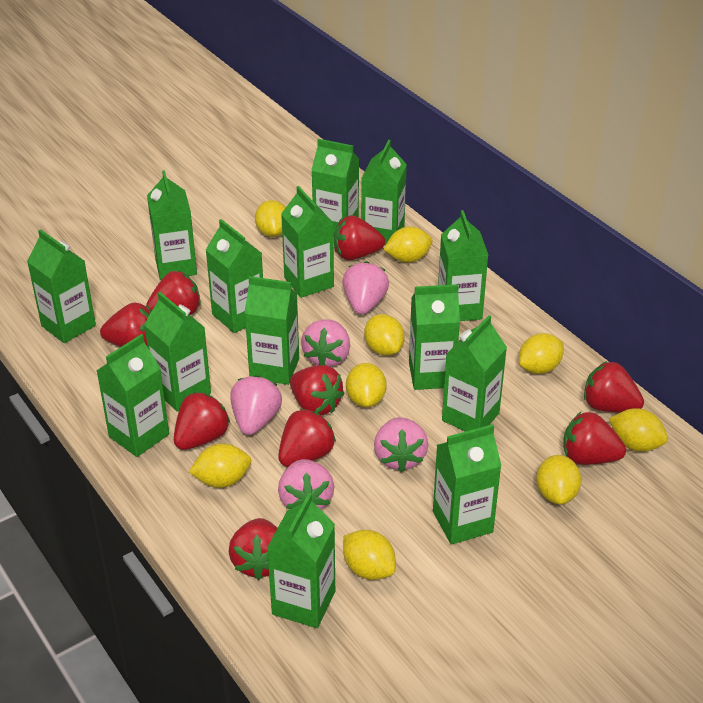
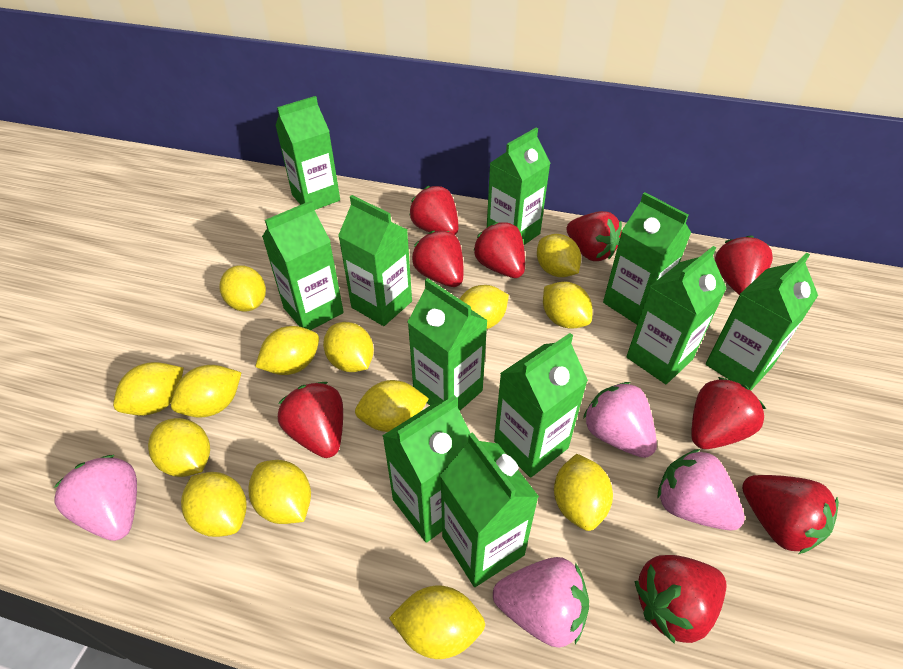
green carton: 14 -> 11
pink strawberry: 5 -> 4
yellow lemon: 9 -> 14

